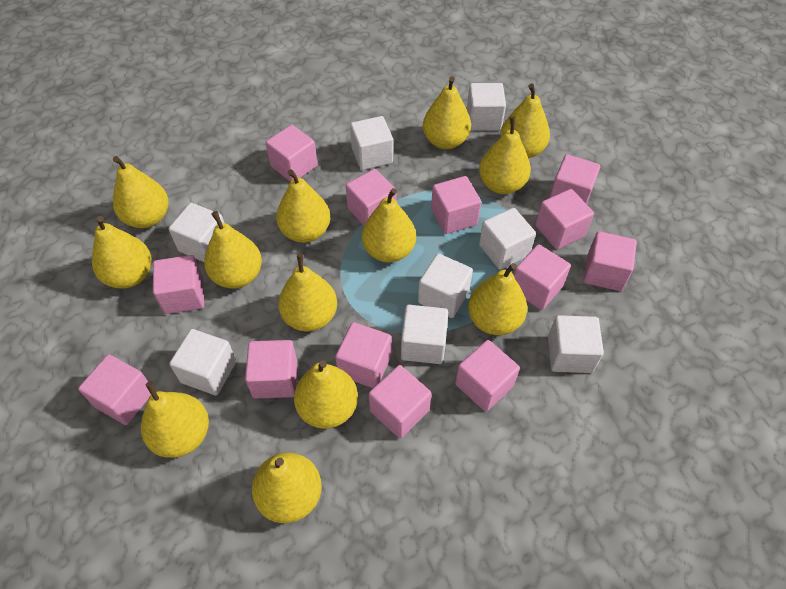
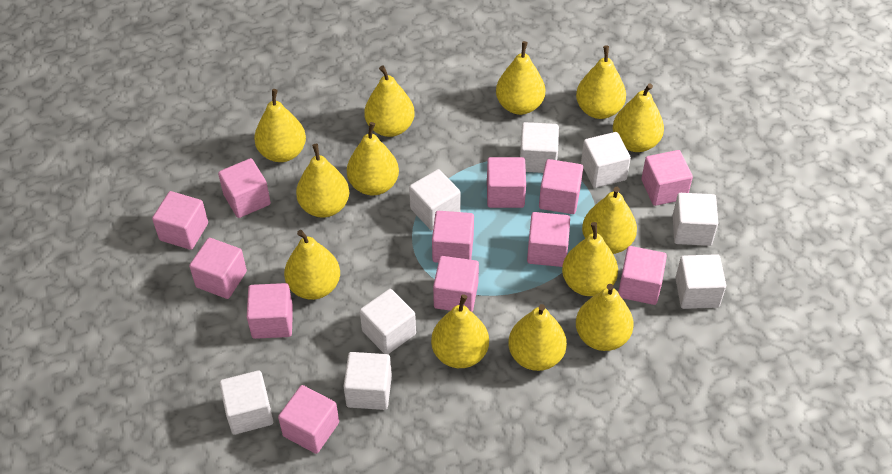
pink cube: 13 -> 12

